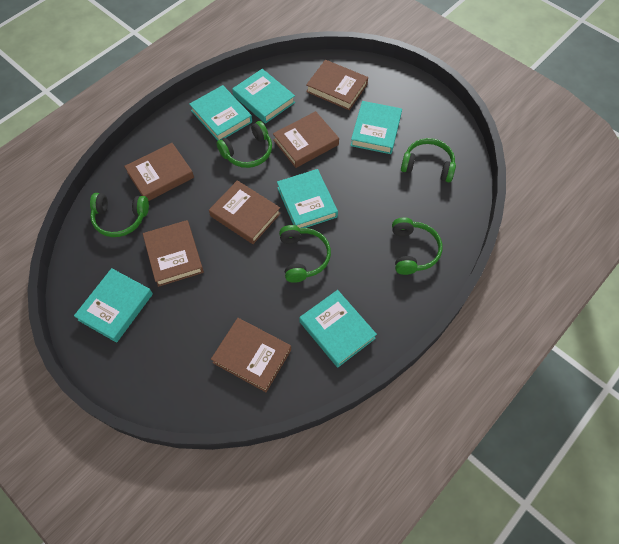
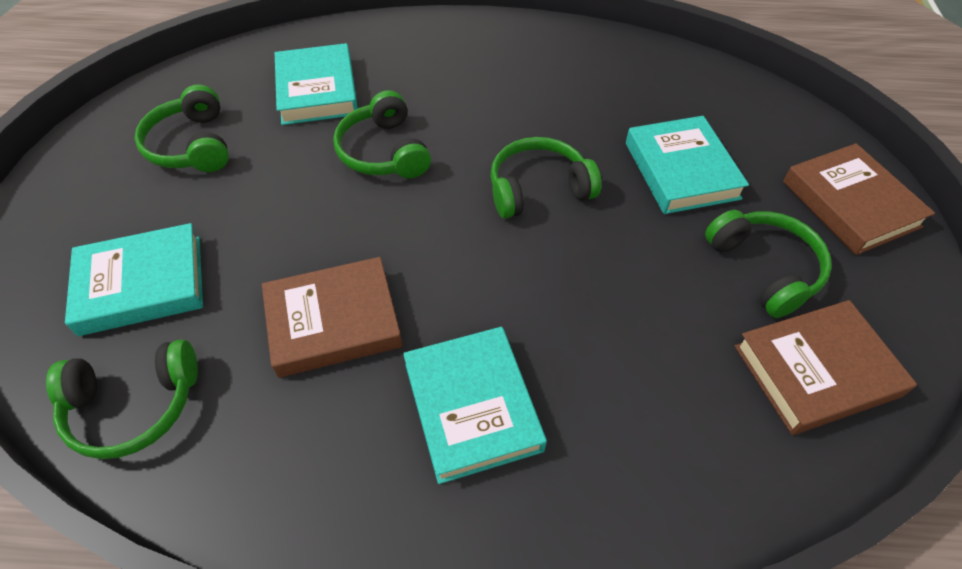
brown book: 6 -> 3
turquoise book: 6 -> 4

